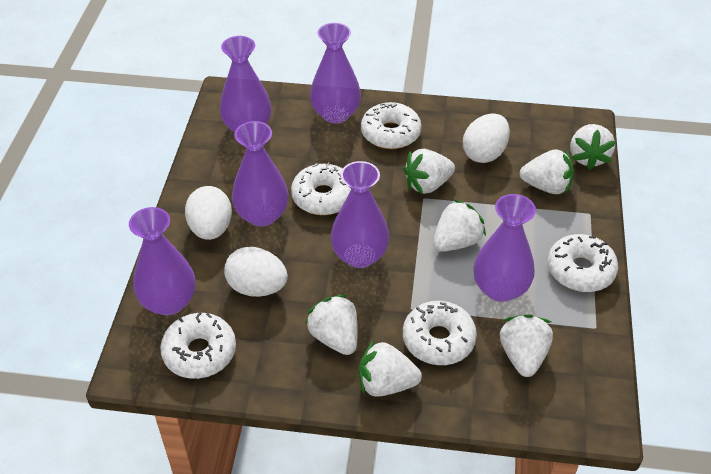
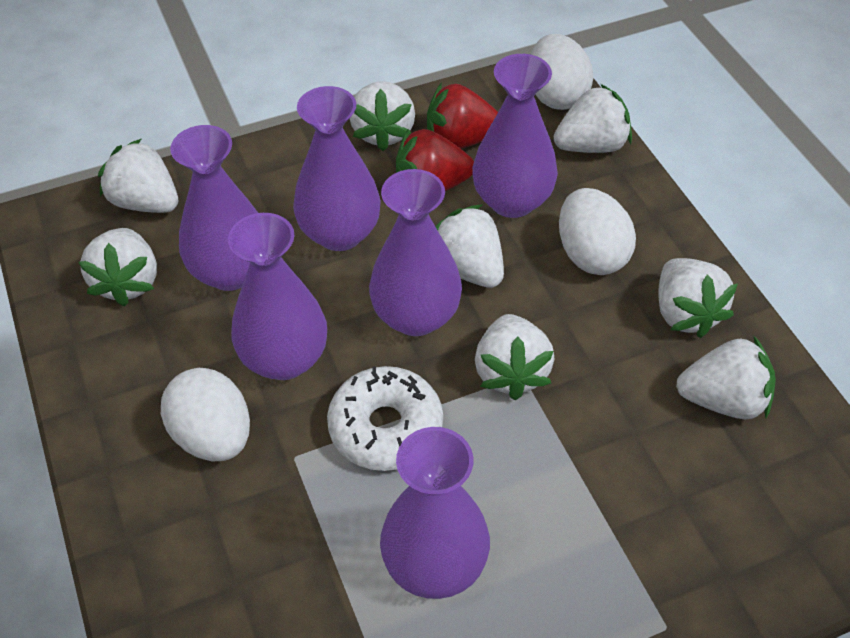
red strawberry: 0 -> 2
white donut: 5 -> 1
white strawberry: 7 -> 8

